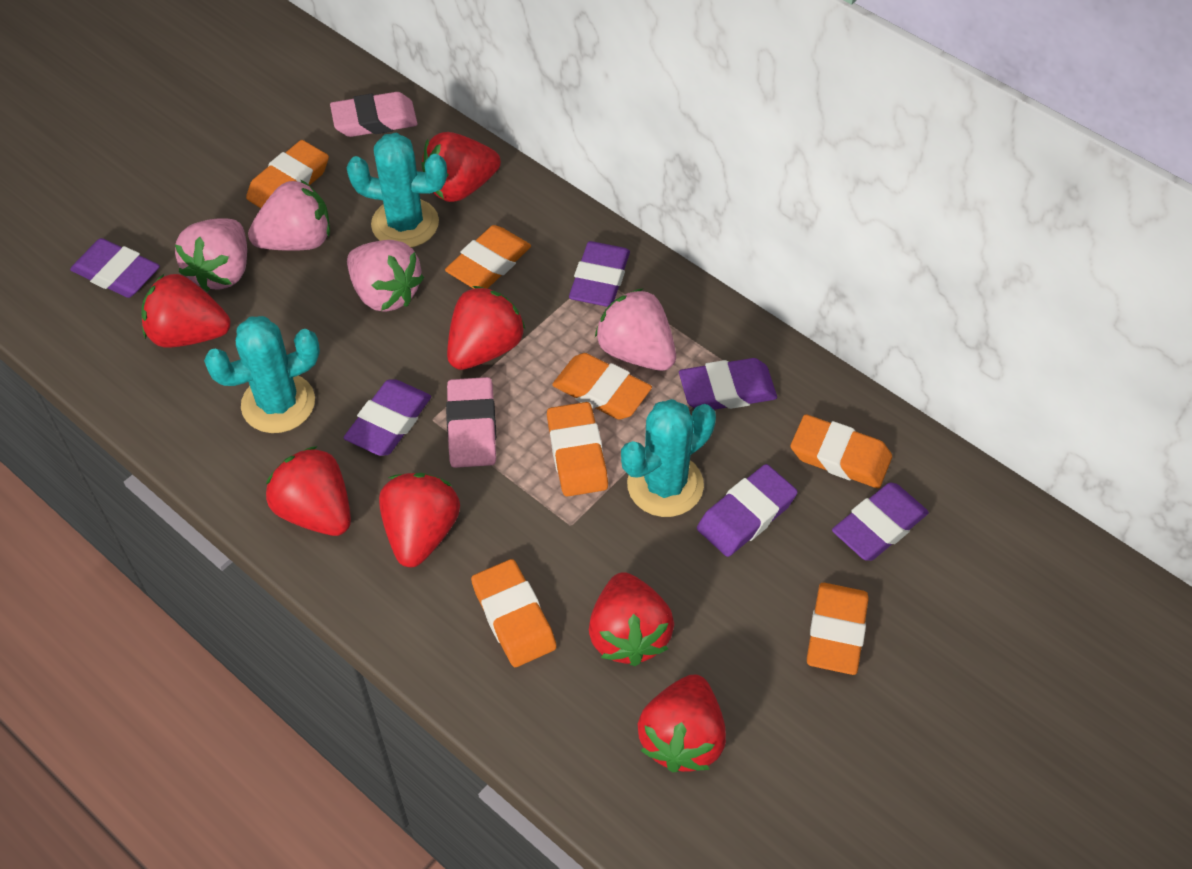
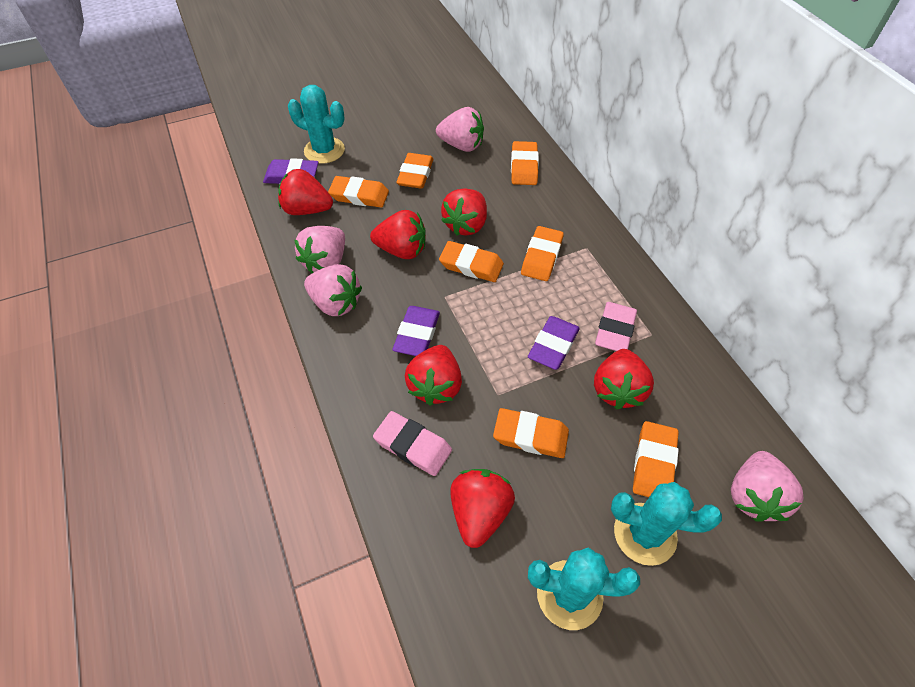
purple eraser: 6 -> 3
red strawberry: 7 -> 6

